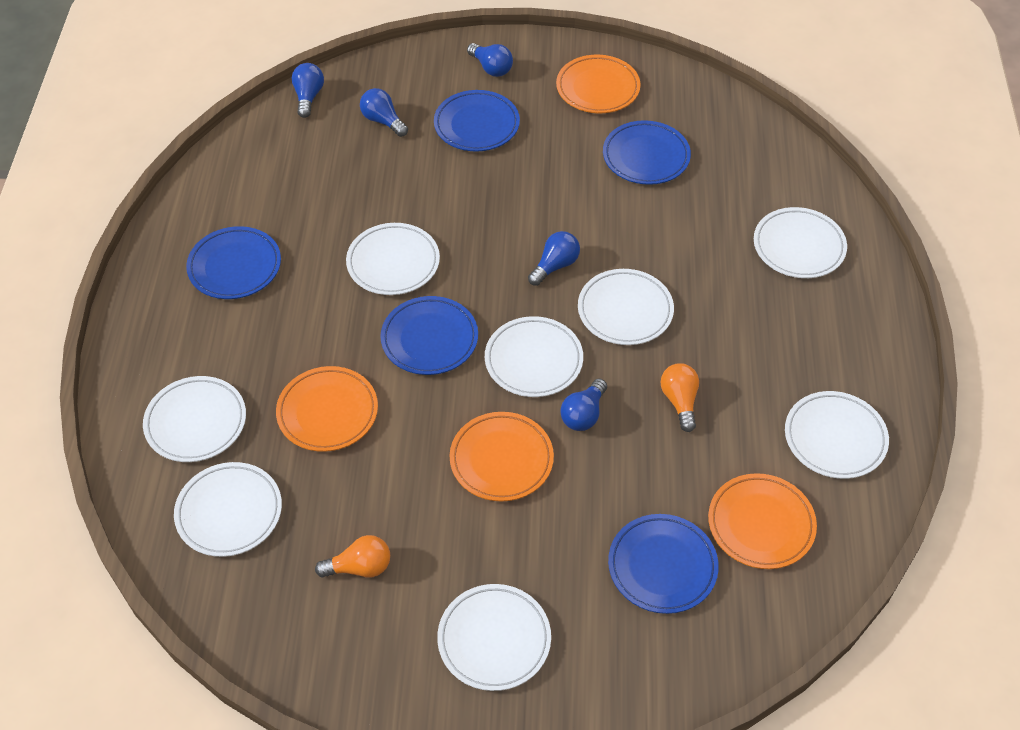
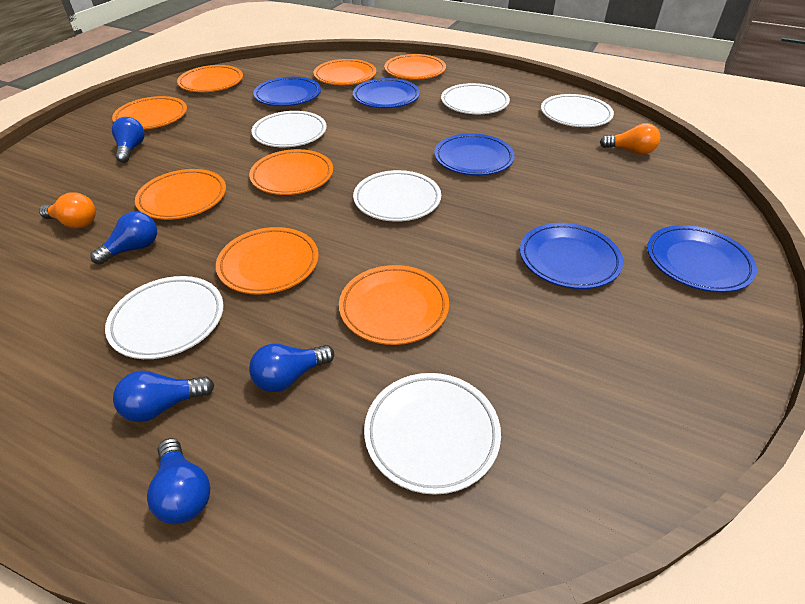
orange plate: 4 -> 8
white plate: 8 -> 6

